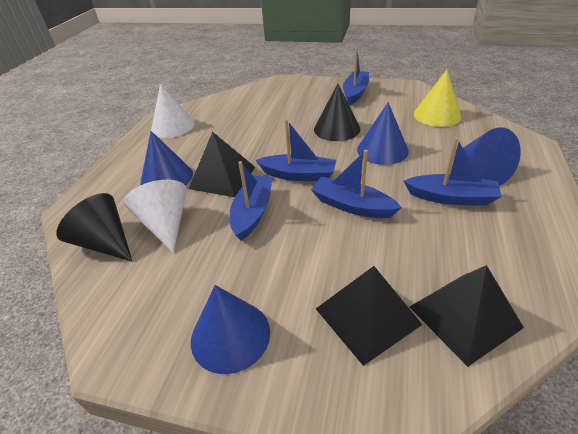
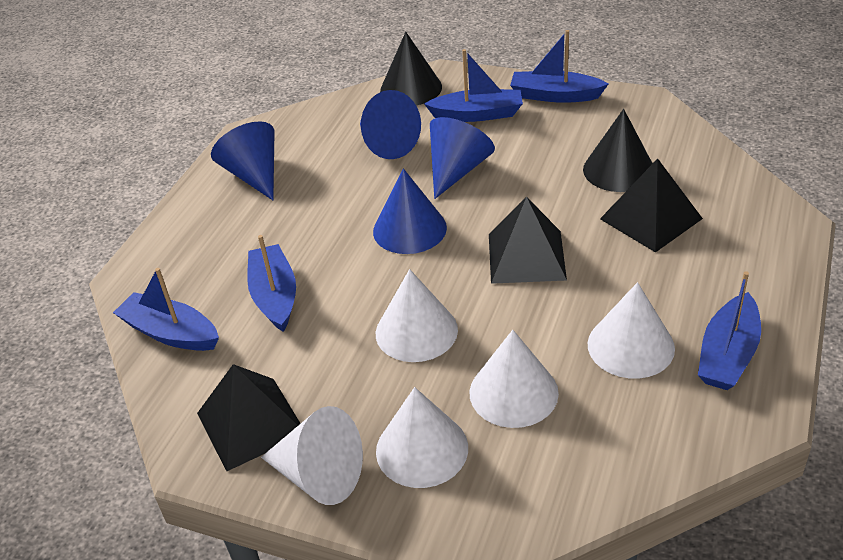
white cone: 2 -> 5
yellow cone: 1 -> 0

